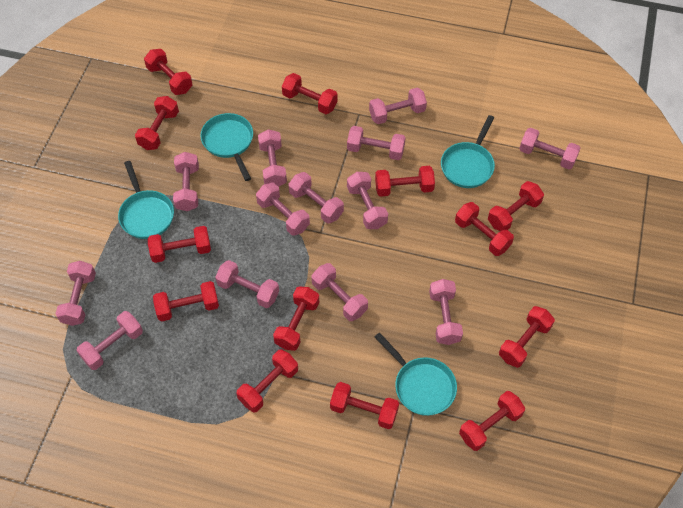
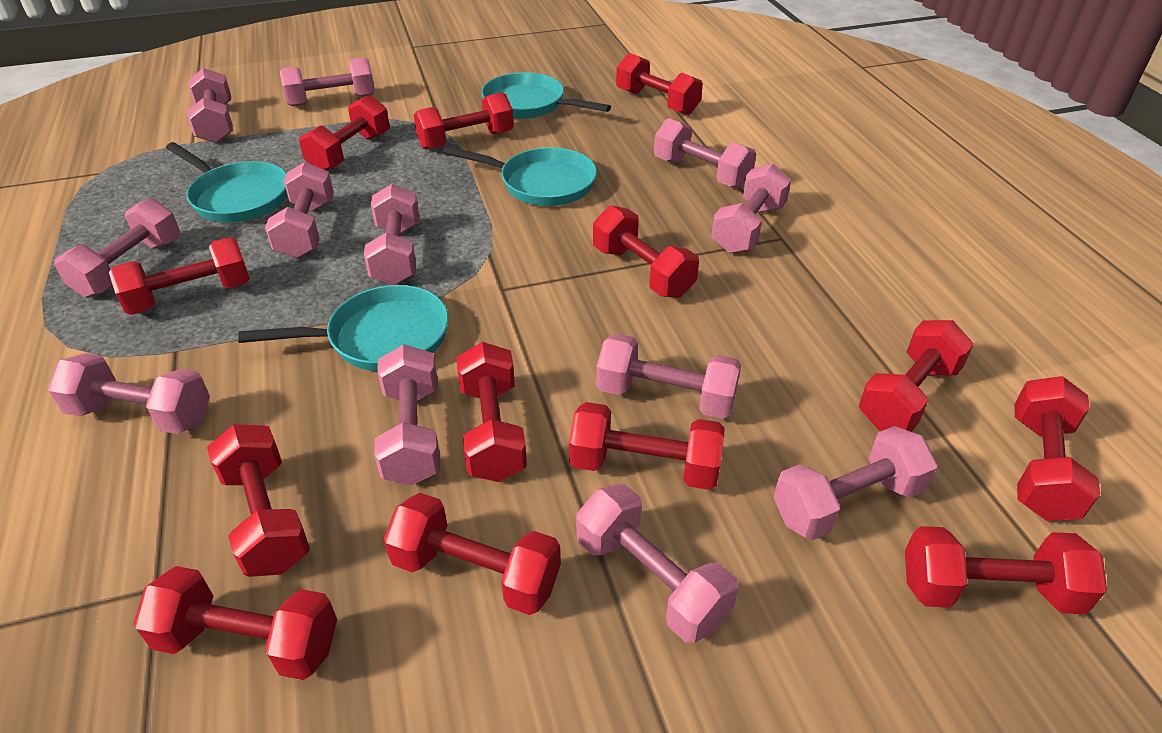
pink dumbbell: 13 -> 12

